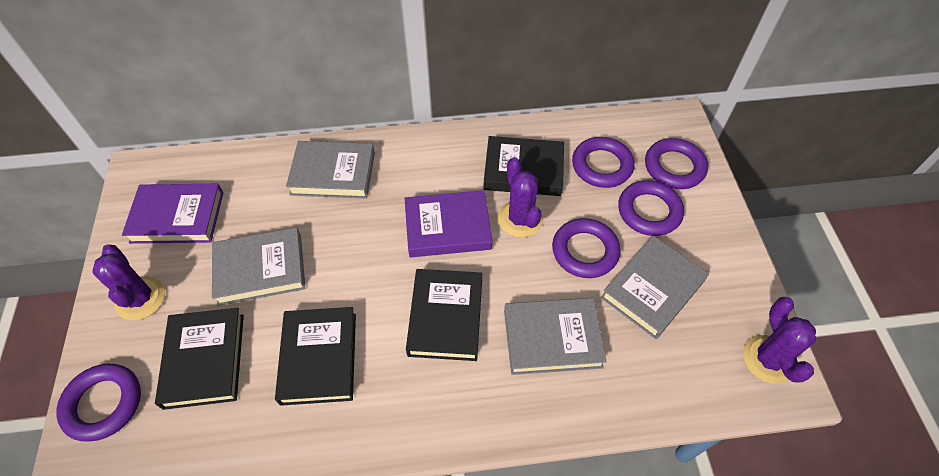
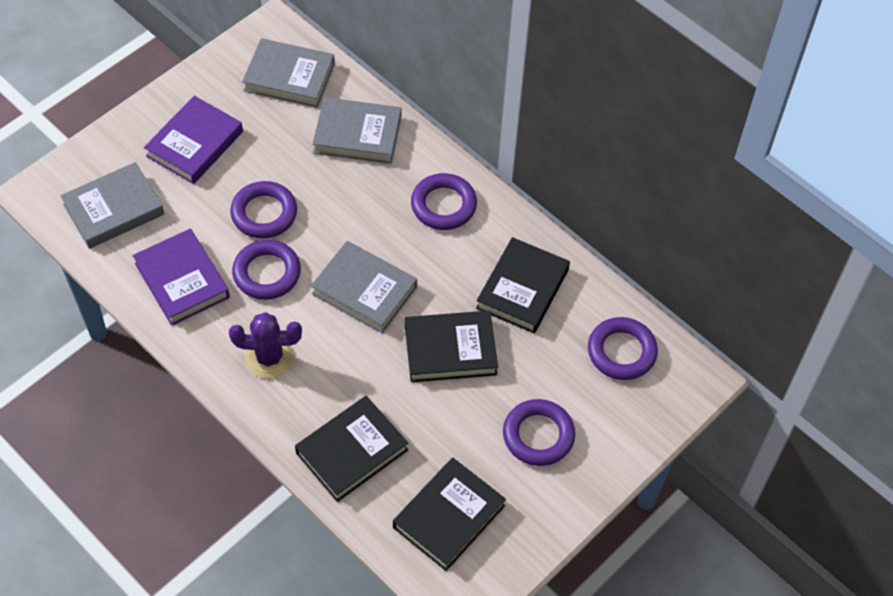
purple cactus: 3 -> 1

